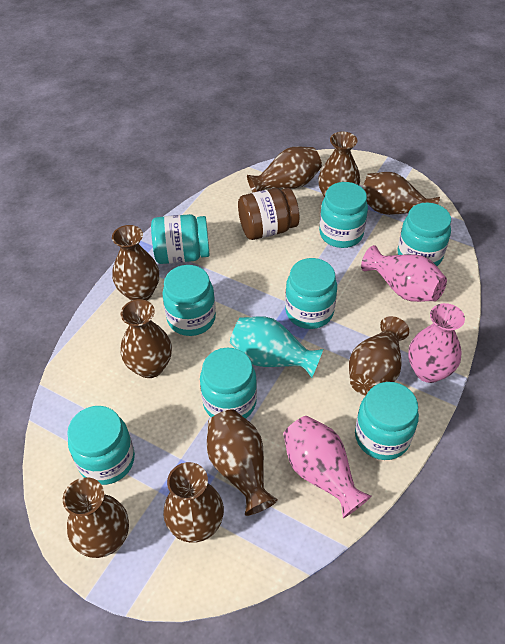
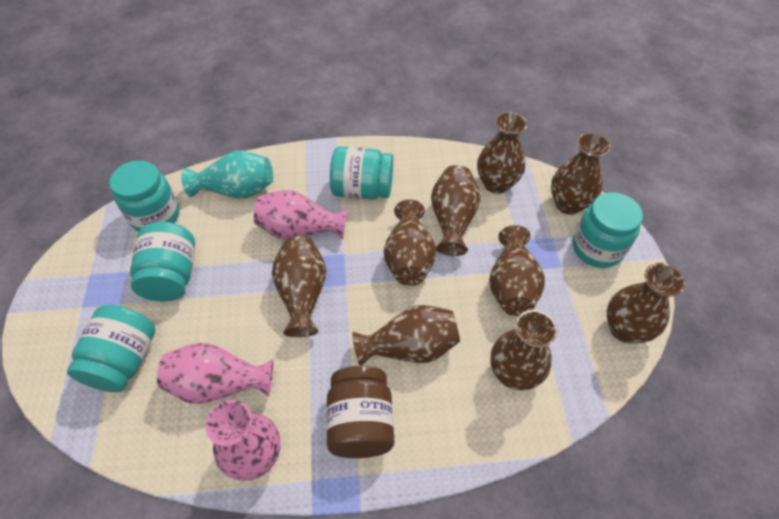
turquoise jar: 8 -> 5

